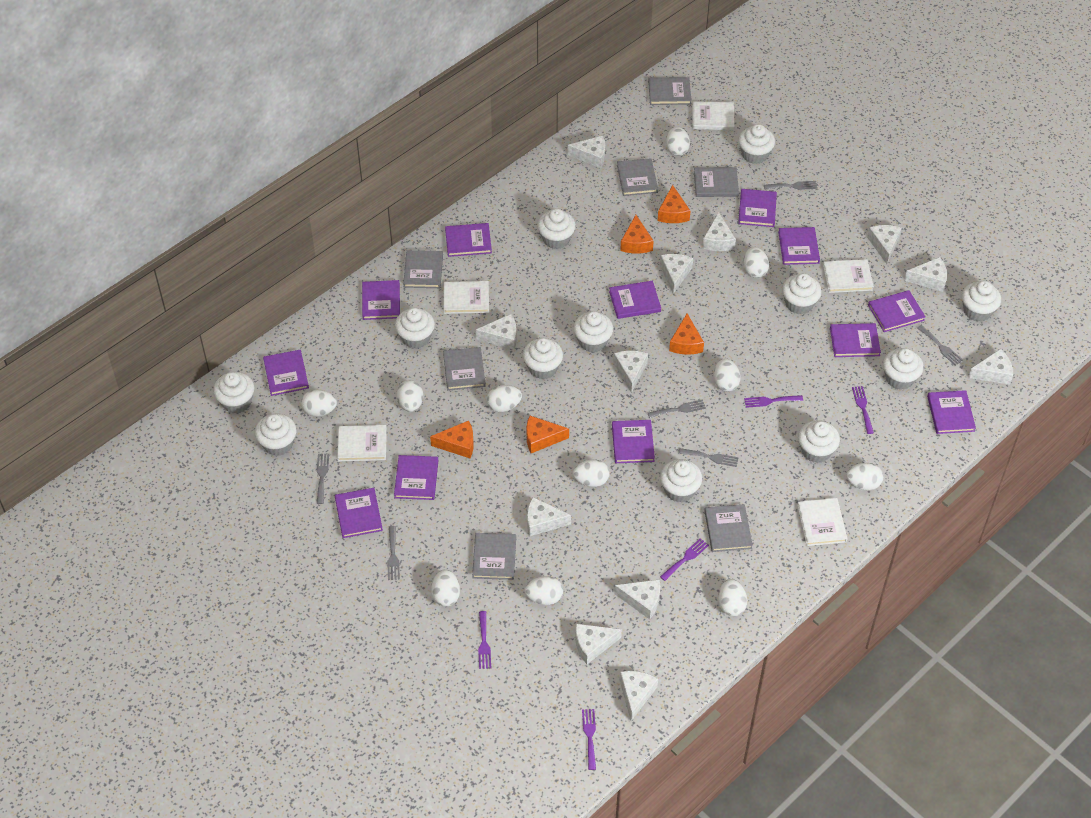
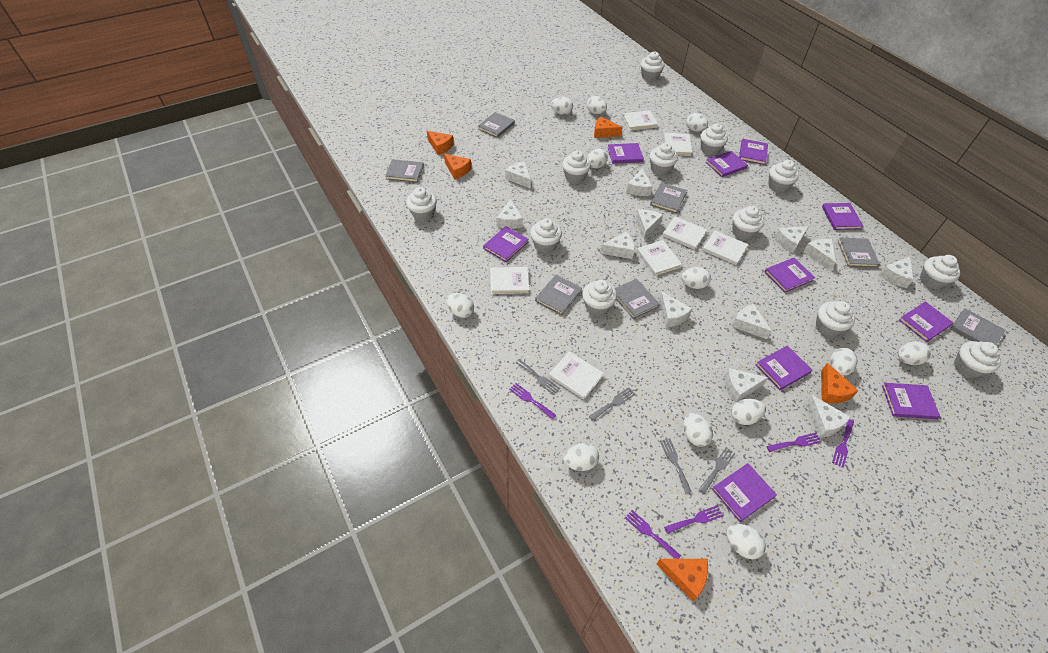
grey fork: 6 -> 4
purple book: 12 -> 10
white book: 5 -> 7
white egg: 11 -> 12

